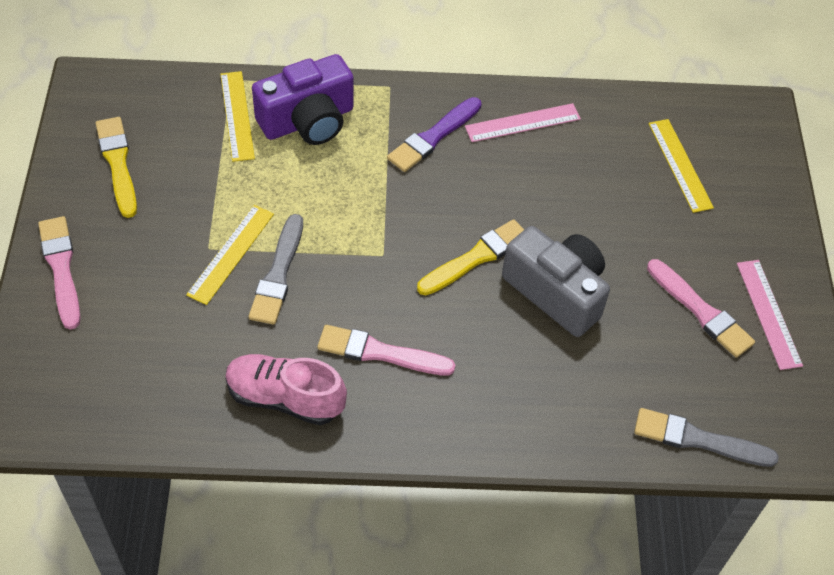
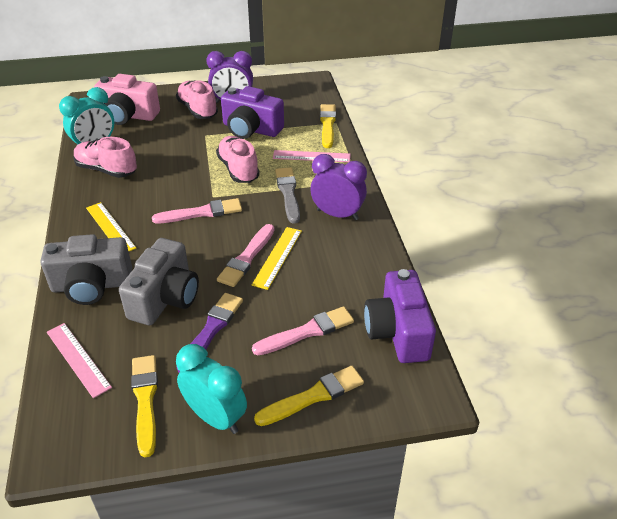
grey brush: 2 -> 1
grey camera: 1 -> 2
pink camera: 0 -> 1
pink shoe: 1 -> 3
purple camera: 1 -> 2
purple clock: 0 -> 2
turquoise clock: 0 -> 2
yellow brush: 2 -> 3
yellow ruler: 3 -> 2

